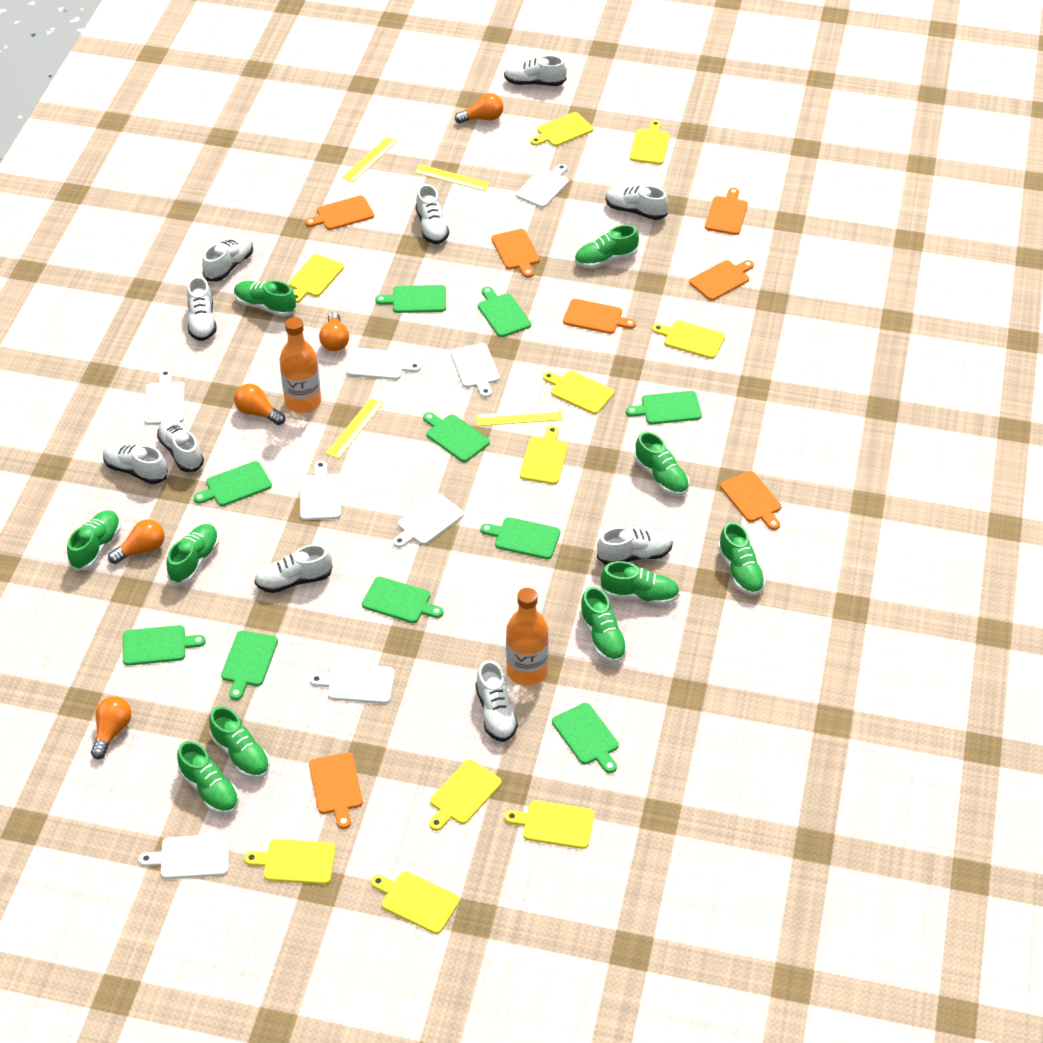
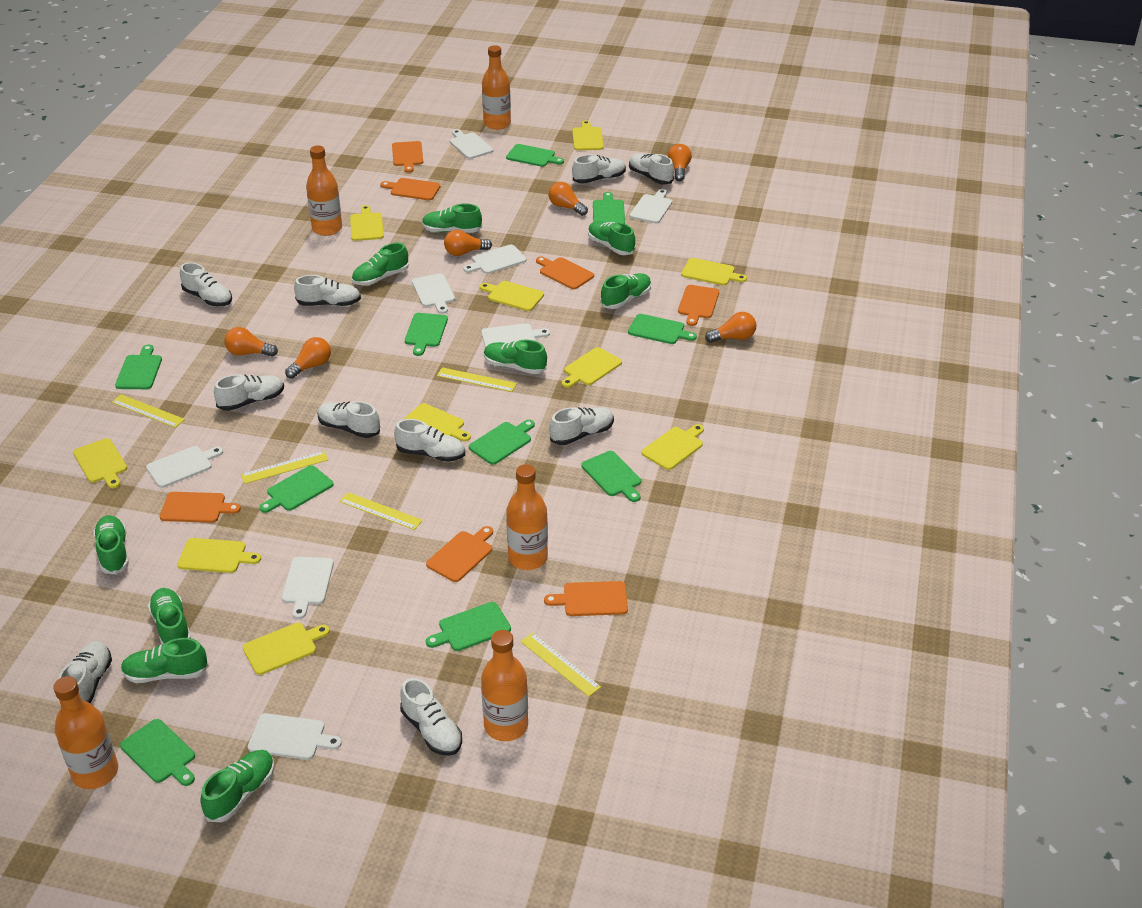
green shoe: 10 -> 9
orange bottle: 2 -> 5
orange light bulb: 5 -> 6
yellow ruler: 4 -> 5

